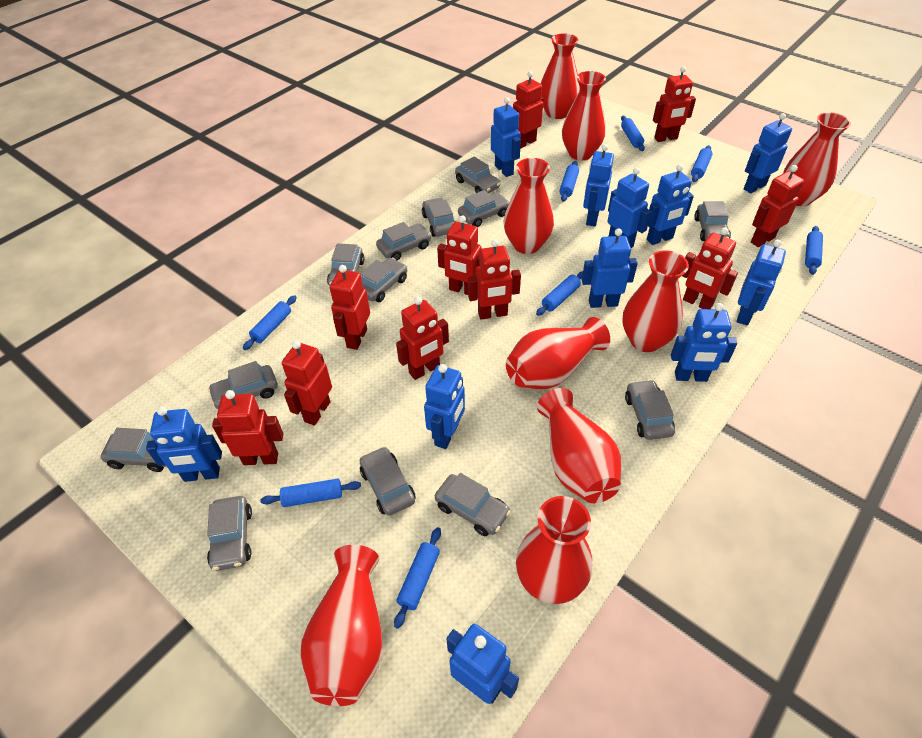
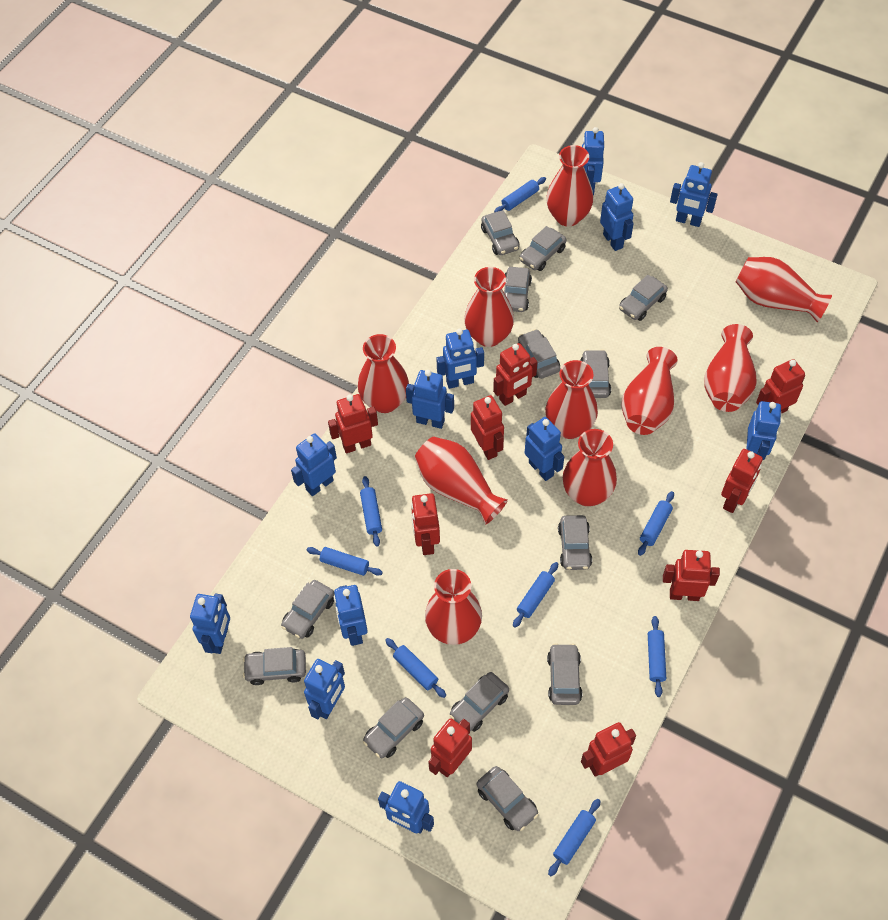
blue robot: 11 -> 12
red robot: 10 -> 9
red vase: 9 -> 10

